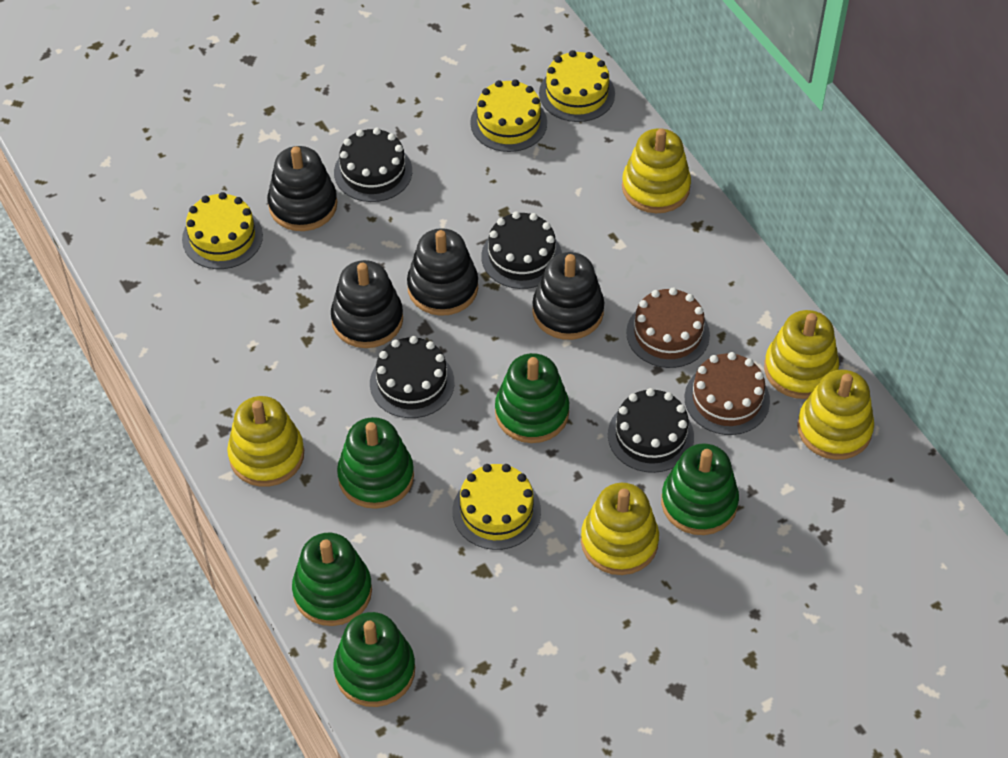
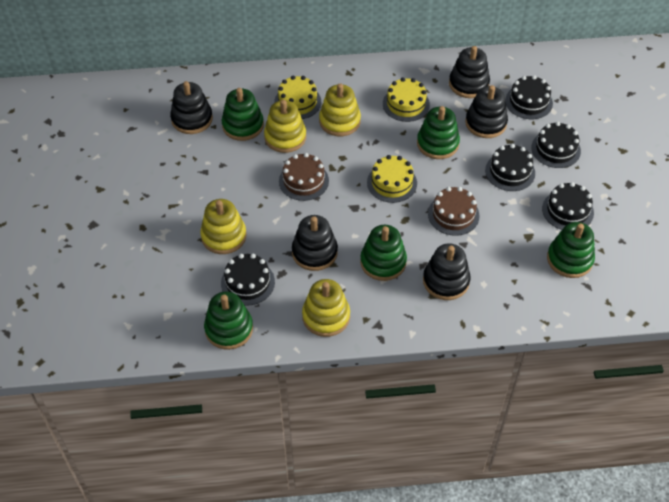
black cake: 4 -> 5
black stacking toy: 4 -> 5
yellow cake: 4 -> 3
yellow stacking toy: 5 -> 4

